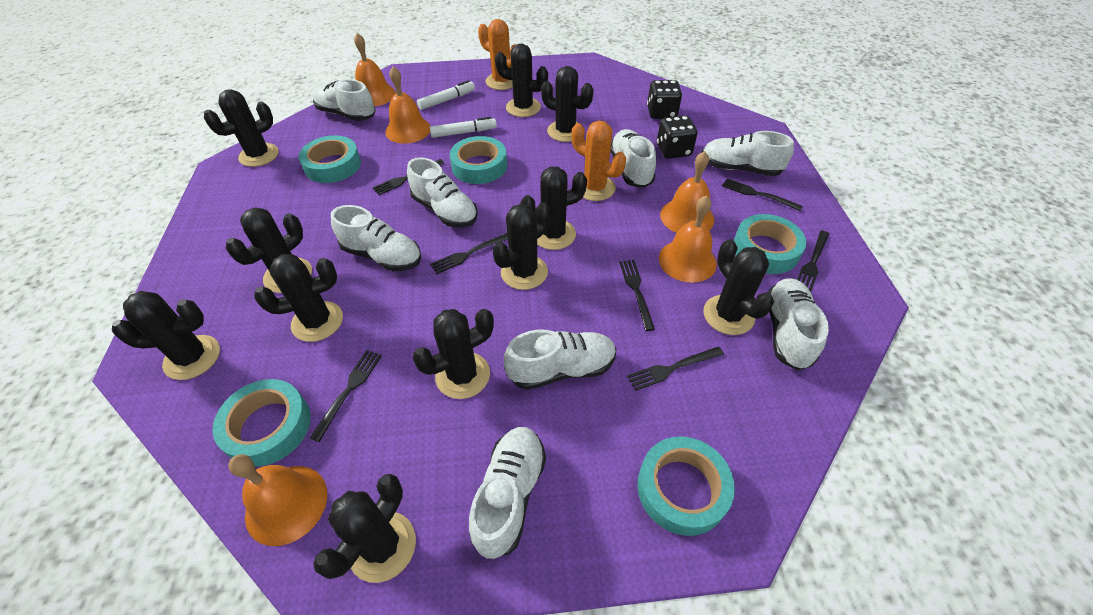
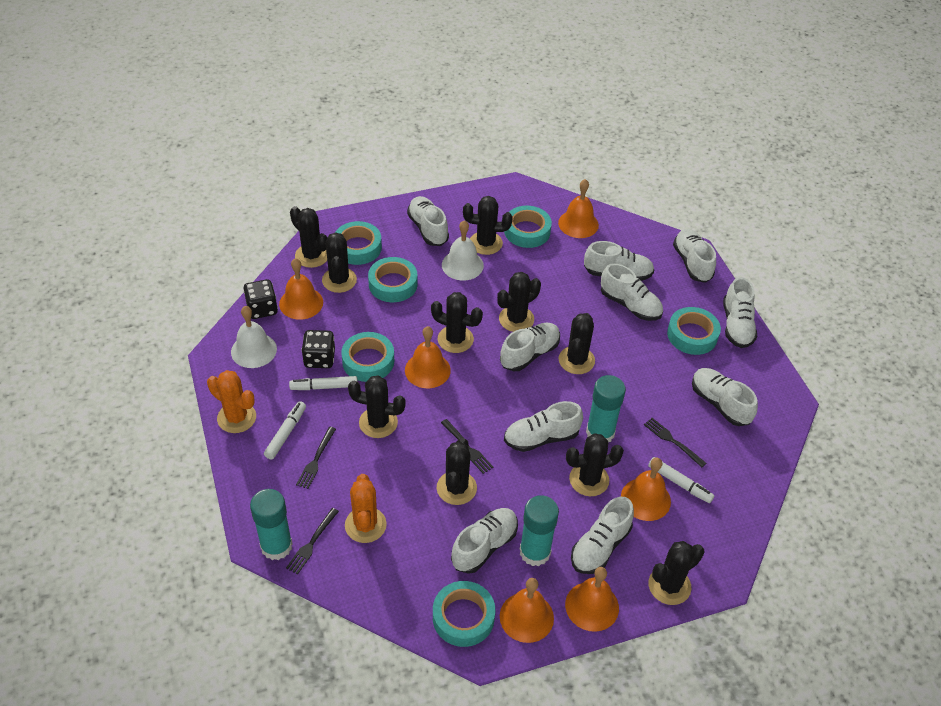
black cactus: 11 -> 10
black fork: 7 -> 4
orange bell: 5 -> 6
turquoise glue stick: 0 -> 3
turquoise tape: 5 -> 6
white bell: 0 -> 2
white marker: 2 -> 3
white shoe: 8 -> 10

